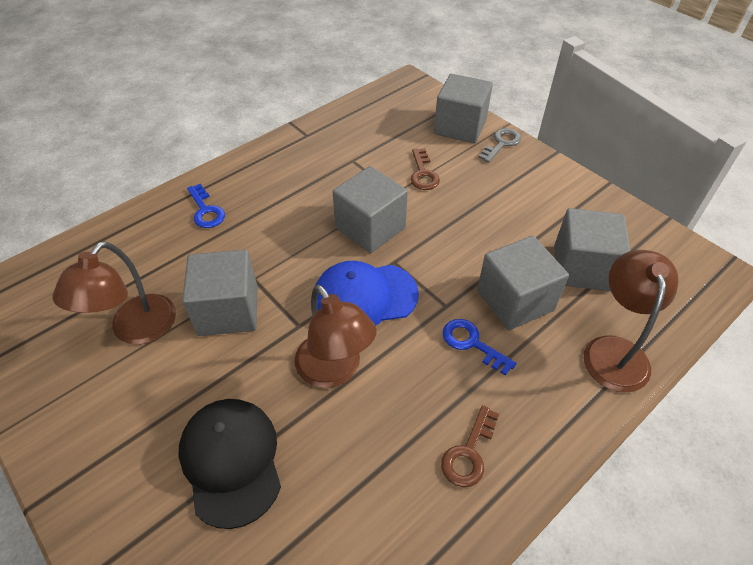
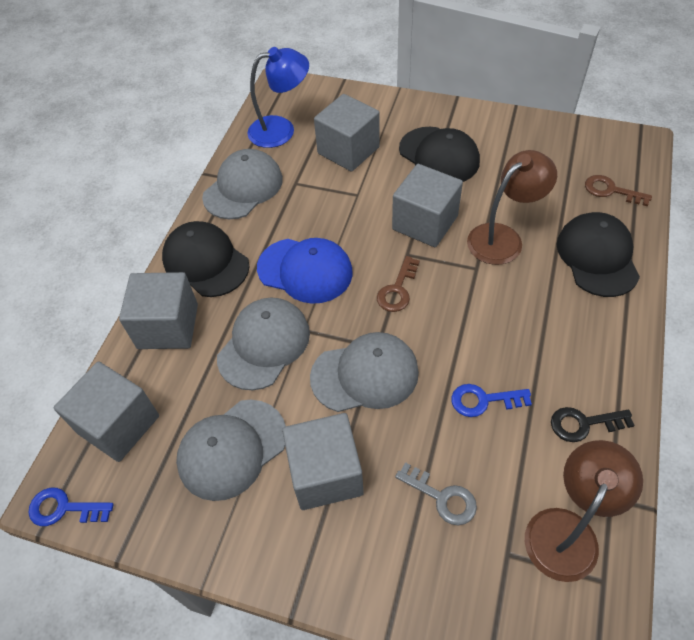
black cap: 1 -> 3
black key: 0 -> 1
blue lamp: 0 -> 1
brown lamp: 3 -> 2
grey cap: 0 -> 4

